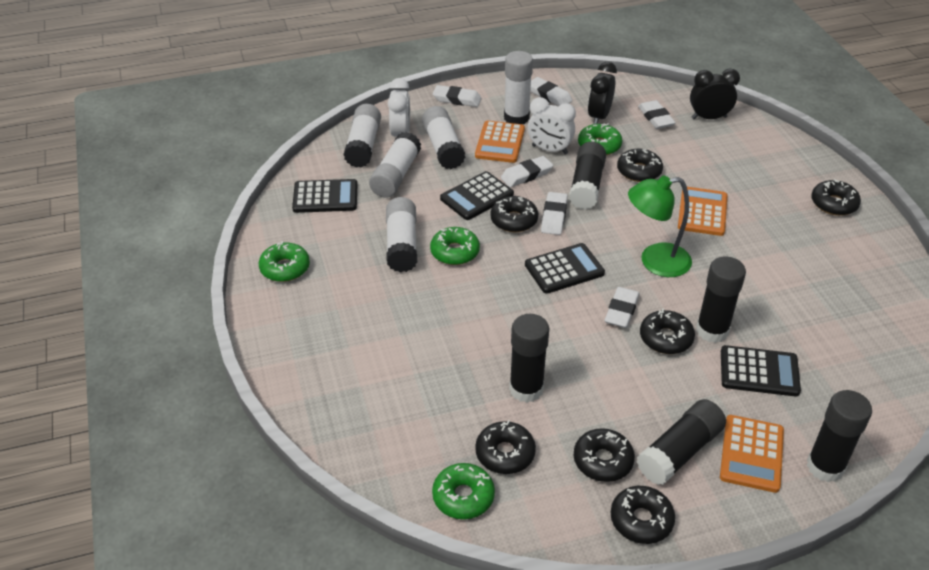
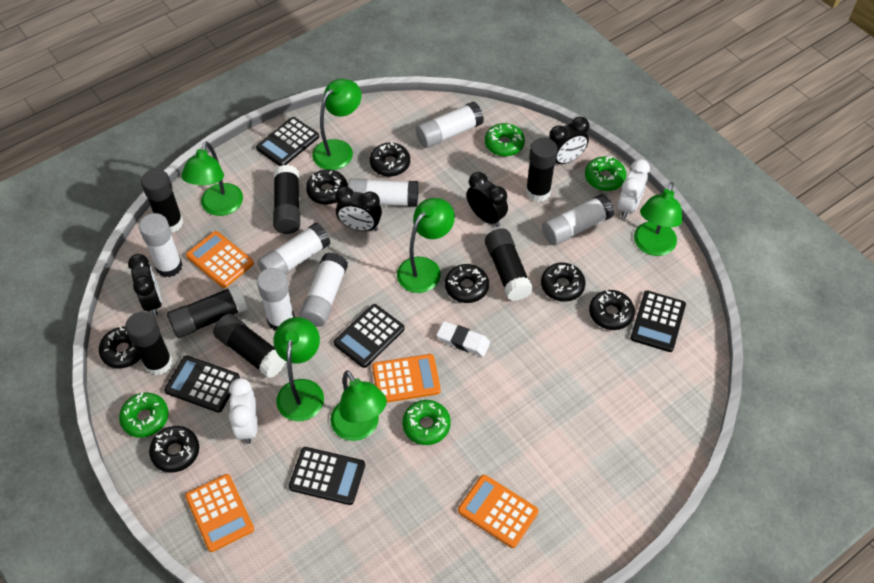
black calculator: 4 -> 5
black clock: 2 -> 4
black glue stick: 5 -> 7
green lamp: 1 -> 6
orange calculator: 3 -> 4
white eraser: 6 -> 1
white glue stick: 5 -> 7

